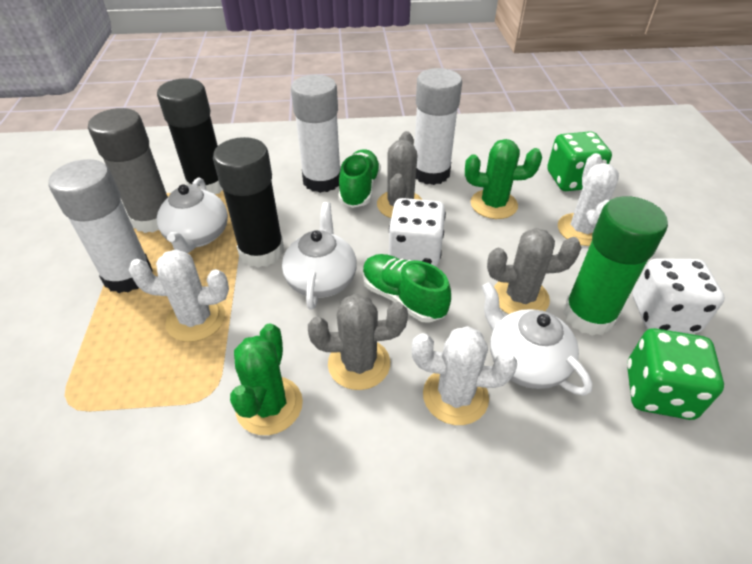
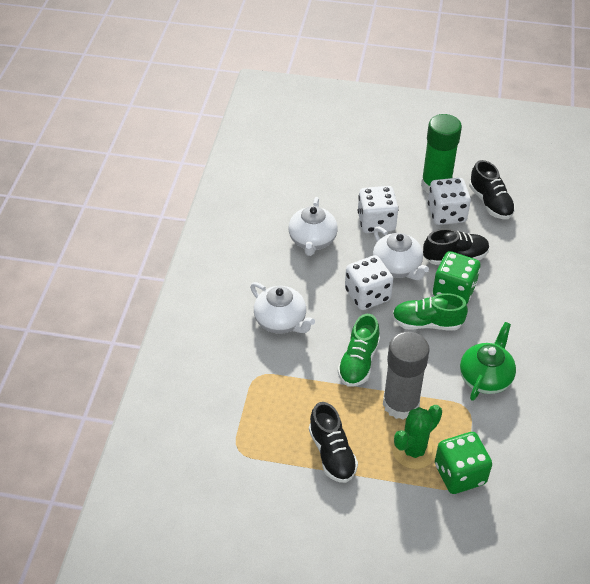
black glue stick: 2 -> 0
black shoe: 0 -> 3
green cactus: 2 -> 1
green teapot: 0 -> 1
grey cactus: 3 -> 0
white cactus: 3 -> 0
white dice: 2 -> 3
white glue stick: 3 -> 0

